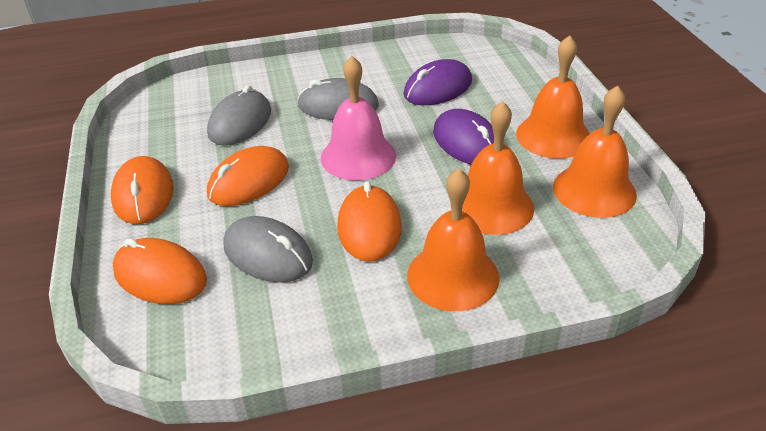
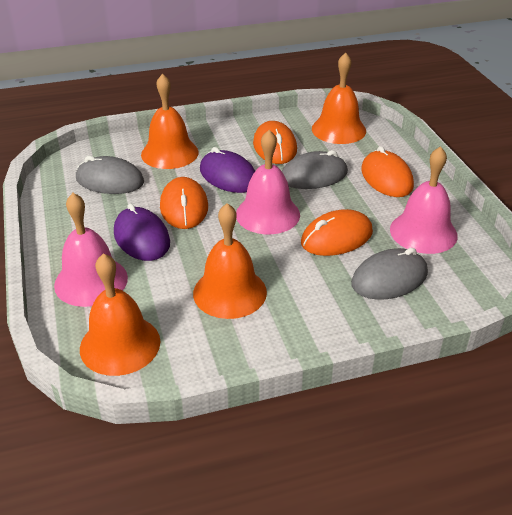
pink bell: 1 -> 3

